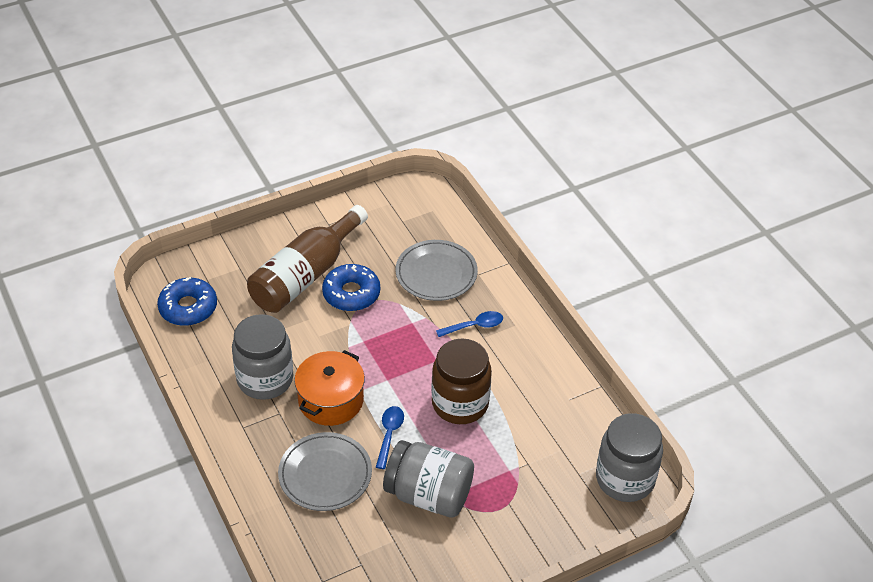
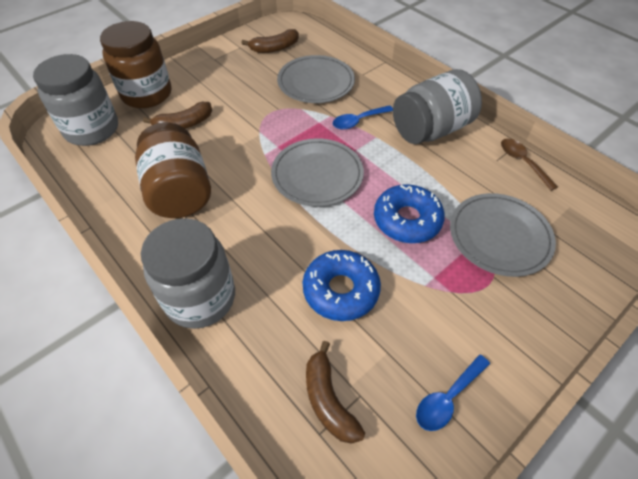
brown banana: 0 -> 3
brown bottle: 1 -> 0
brown jar: 1 -> 2
brown spoon: 0 -> 1
grey plate: 2 -> 3
orange pot: 1 -> 0

